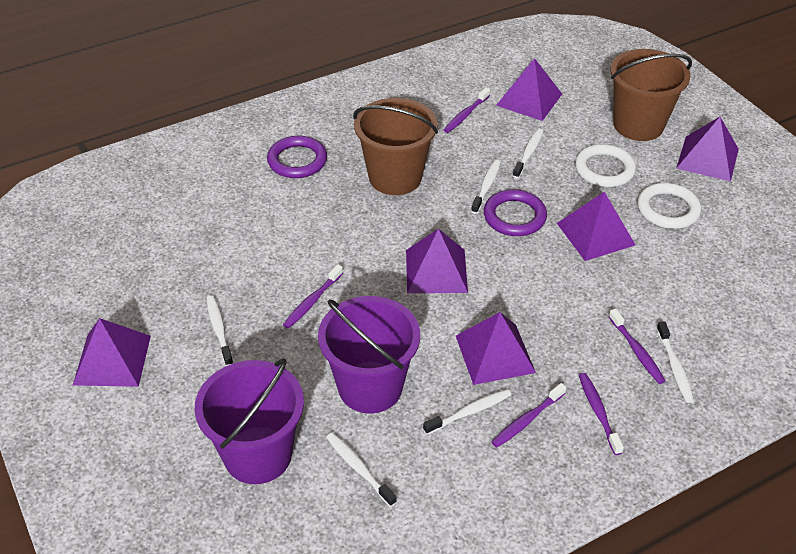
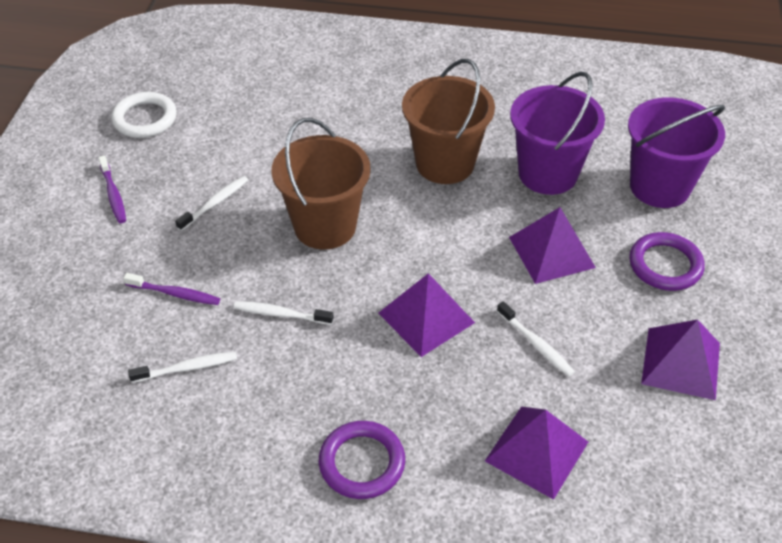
purple pyramid: 6 -> 4
purple toothbrush: 5 -> 2
white ring: 2 -> 1
white toothbrush: 6 -> 4

